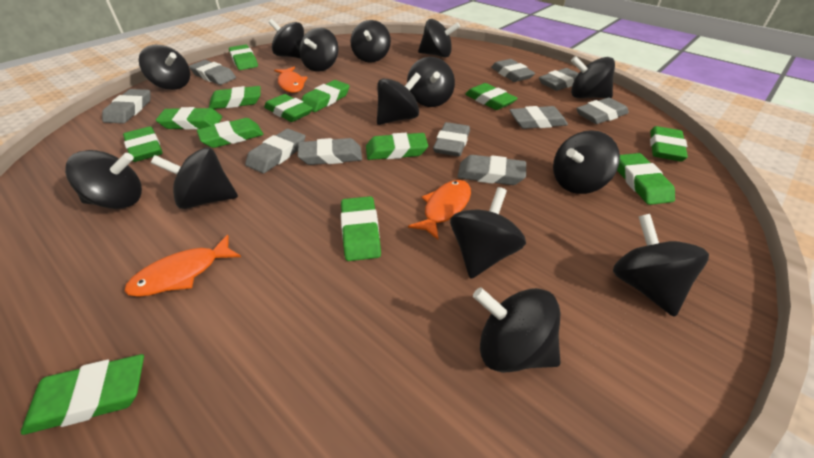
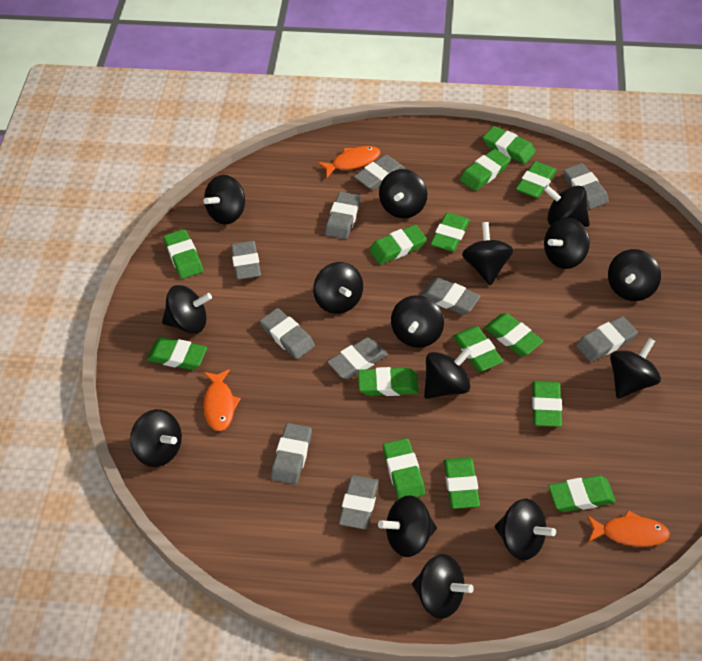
black spinning top: 14 -> 15
green eraser: 13 -> 14

